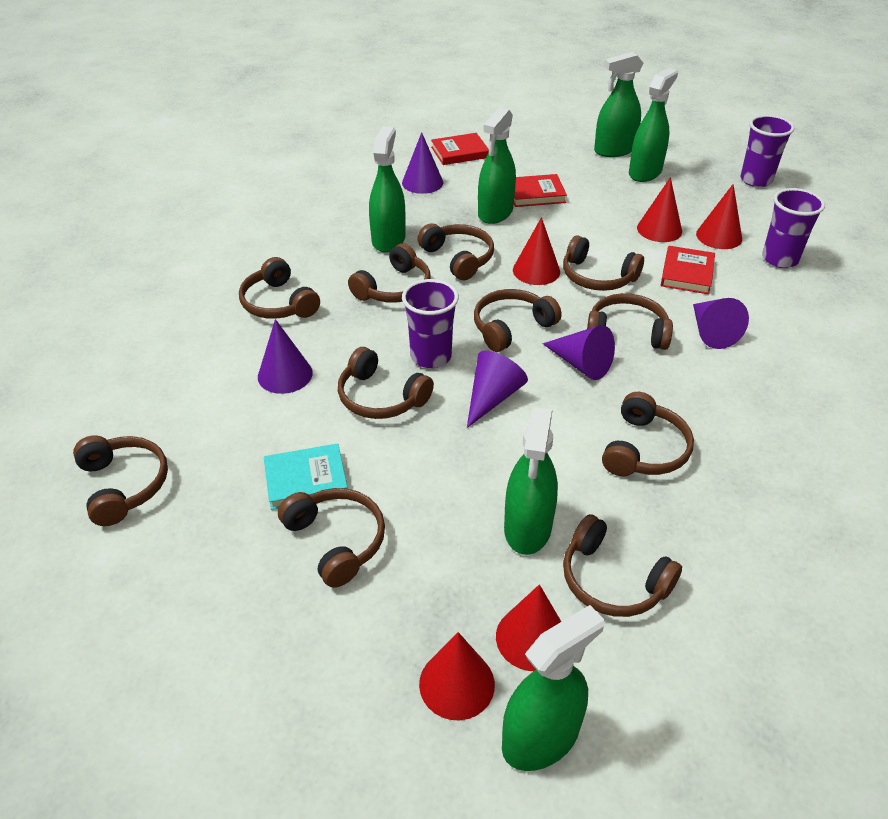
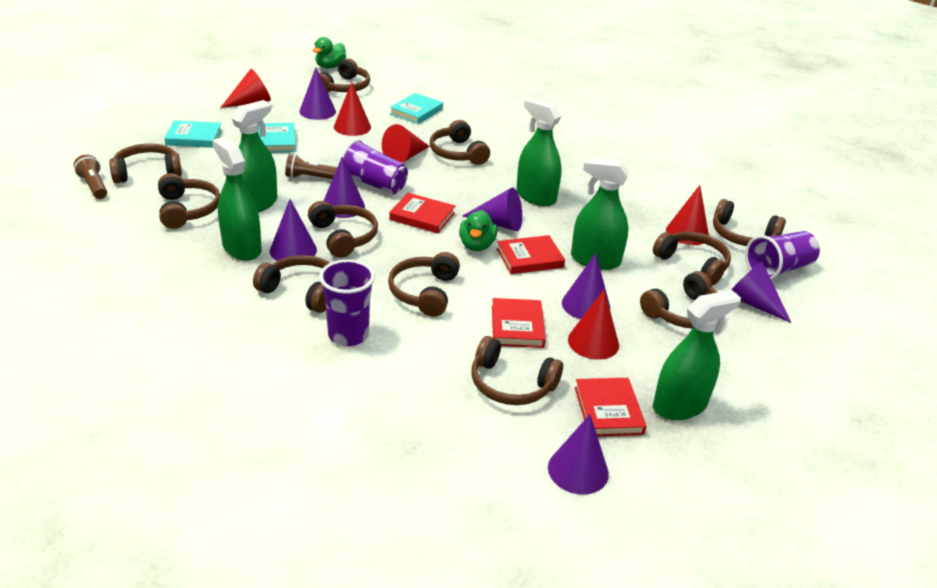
brown flashlight: 0 -> 2
green duck: 0 -> 2
green spray bottle: 6 -> 5
purple cone: 5 -> 7
red book: 3 -> 4
turquoise book: 1 -> 3

